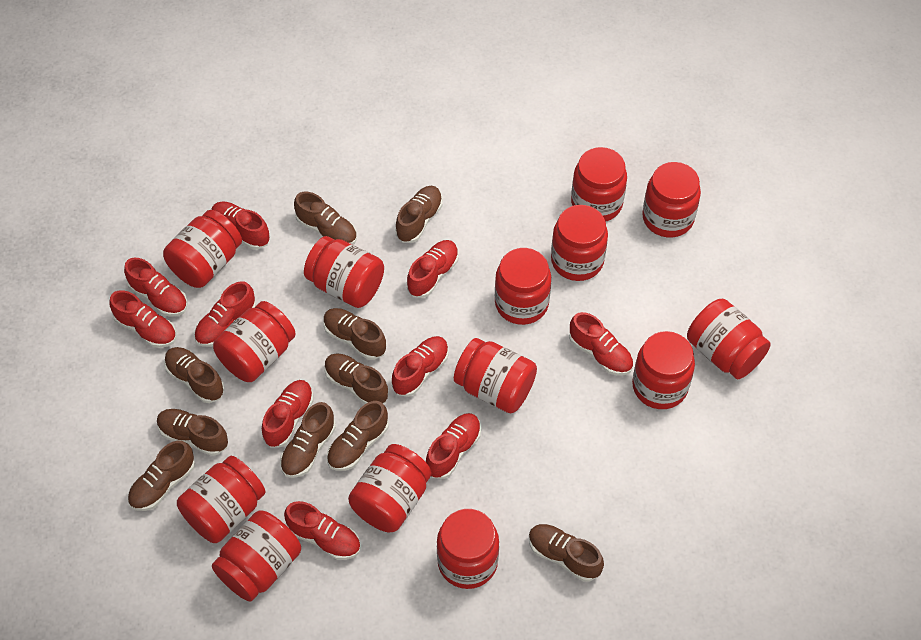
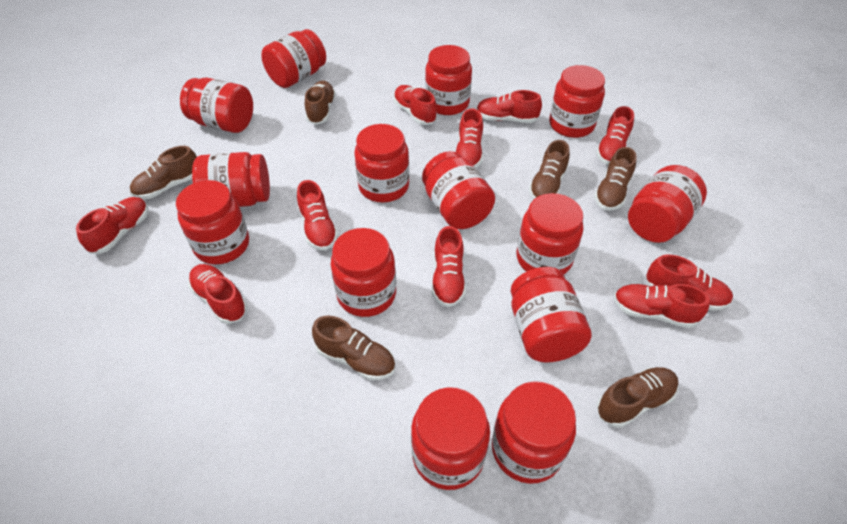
brown shoe: 10 -> 6

